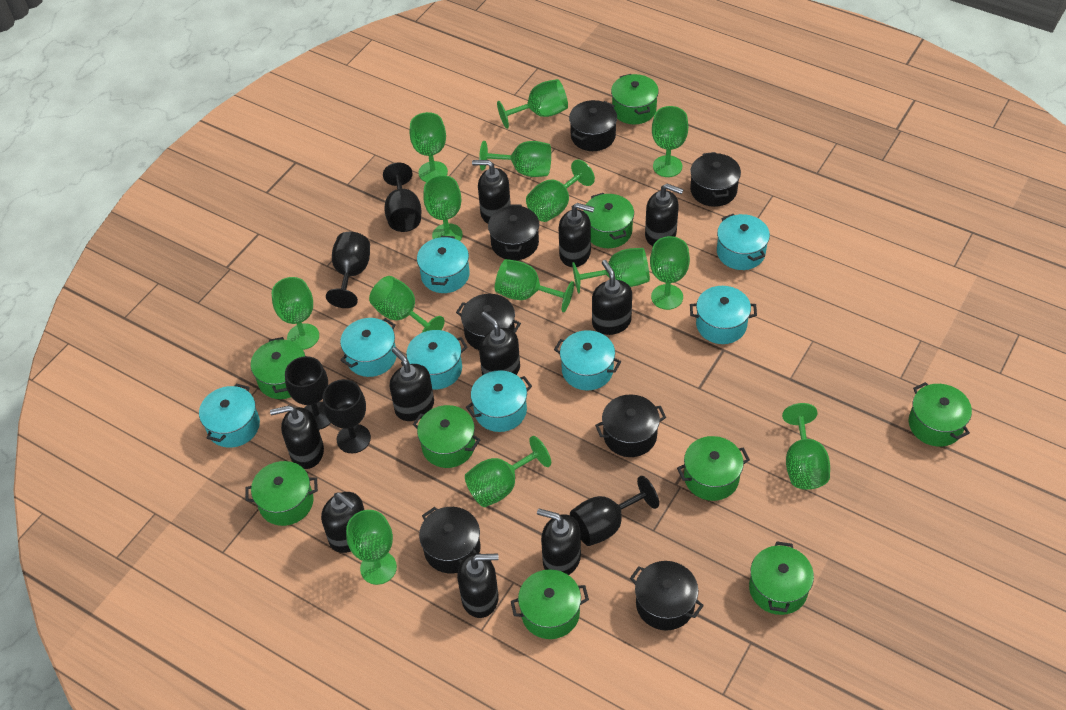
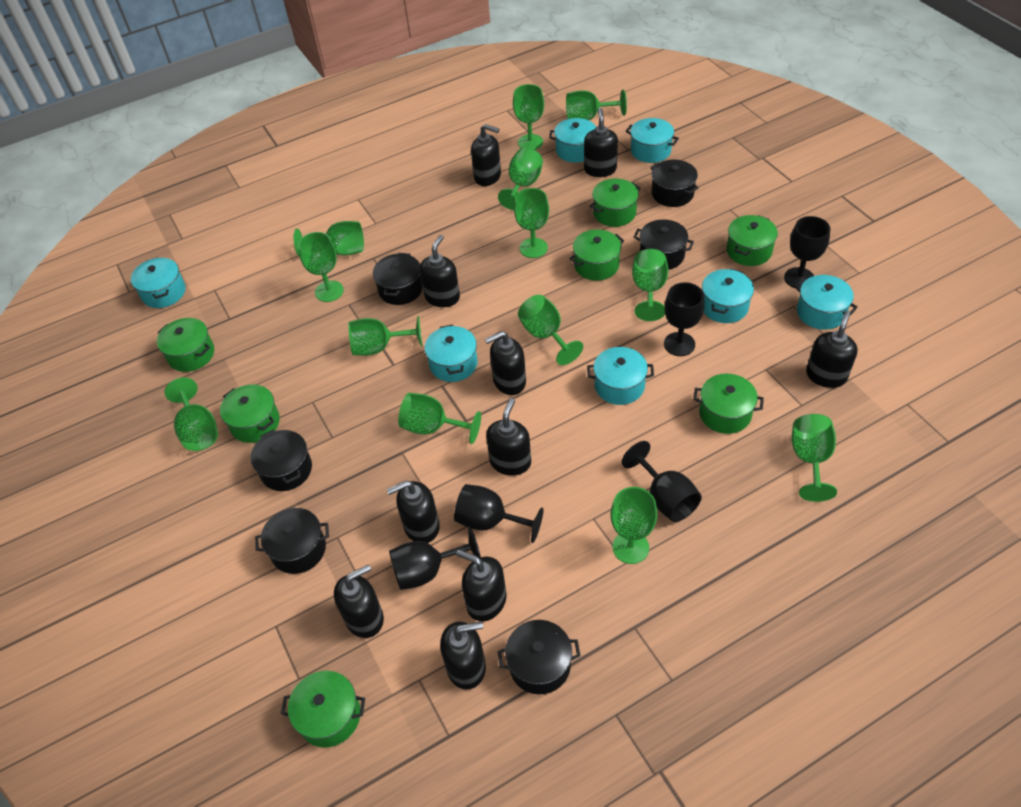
black pot: 7 -> 6
green goblet: 14 -> 13
green pot: 9 -> 7
turquoise pot: 8 -> 7

